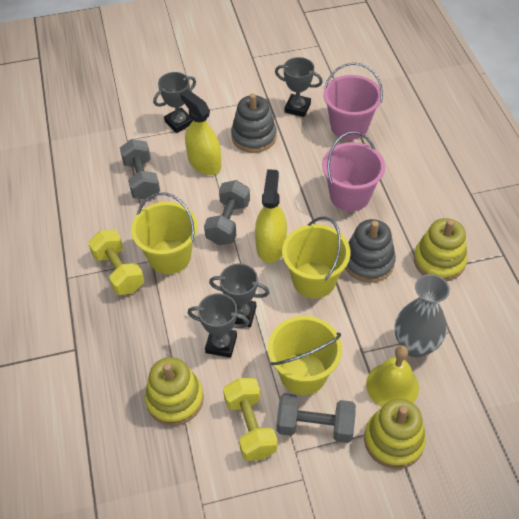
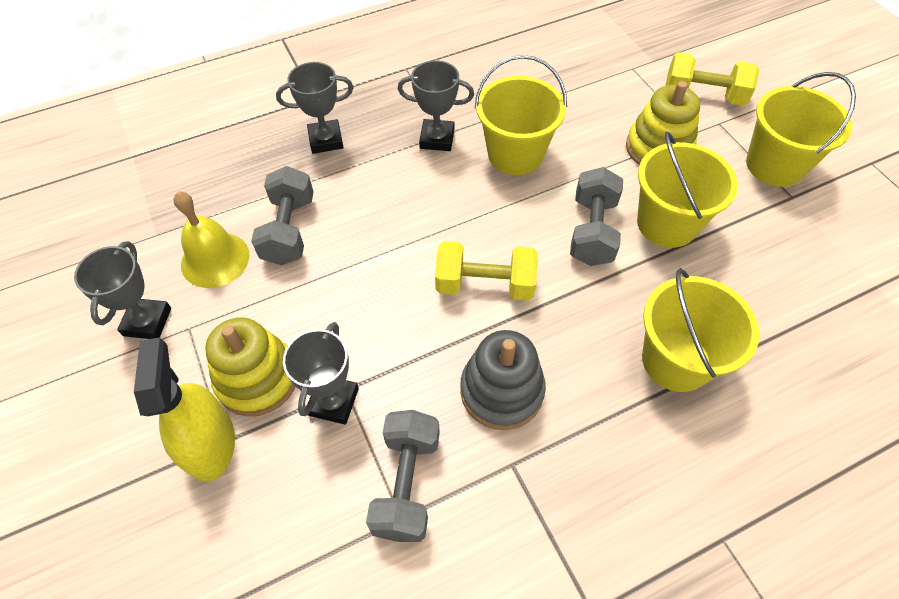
grey stacking toy: 2 -> 1
grey vase: 1 -> 0
pink bucket: 2 -> 0
yellow bucket: 3 -> 4
yellow spray bottle: 2 -> 1
yellow stacking toy: 3 -> 2

